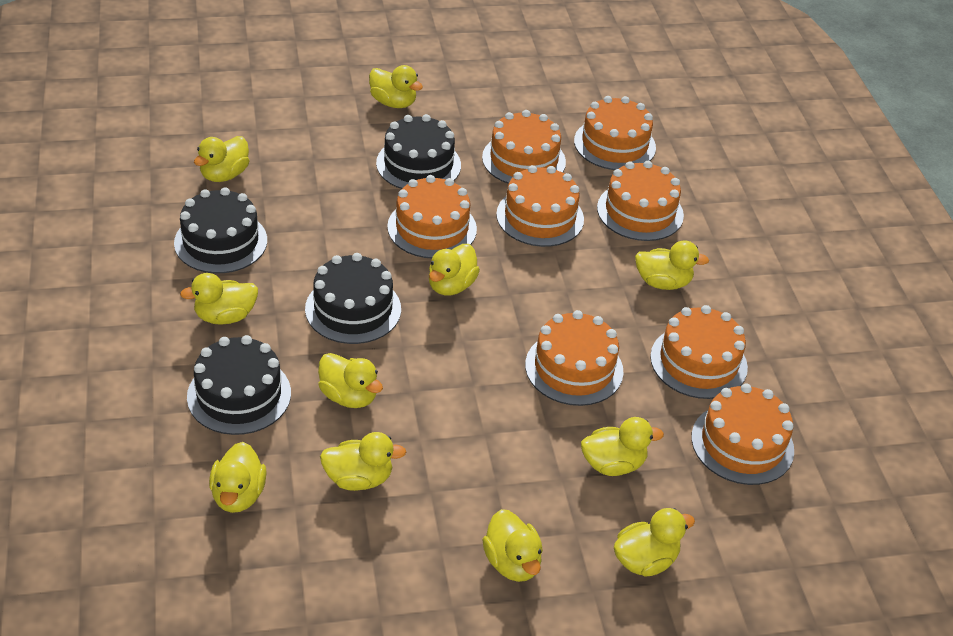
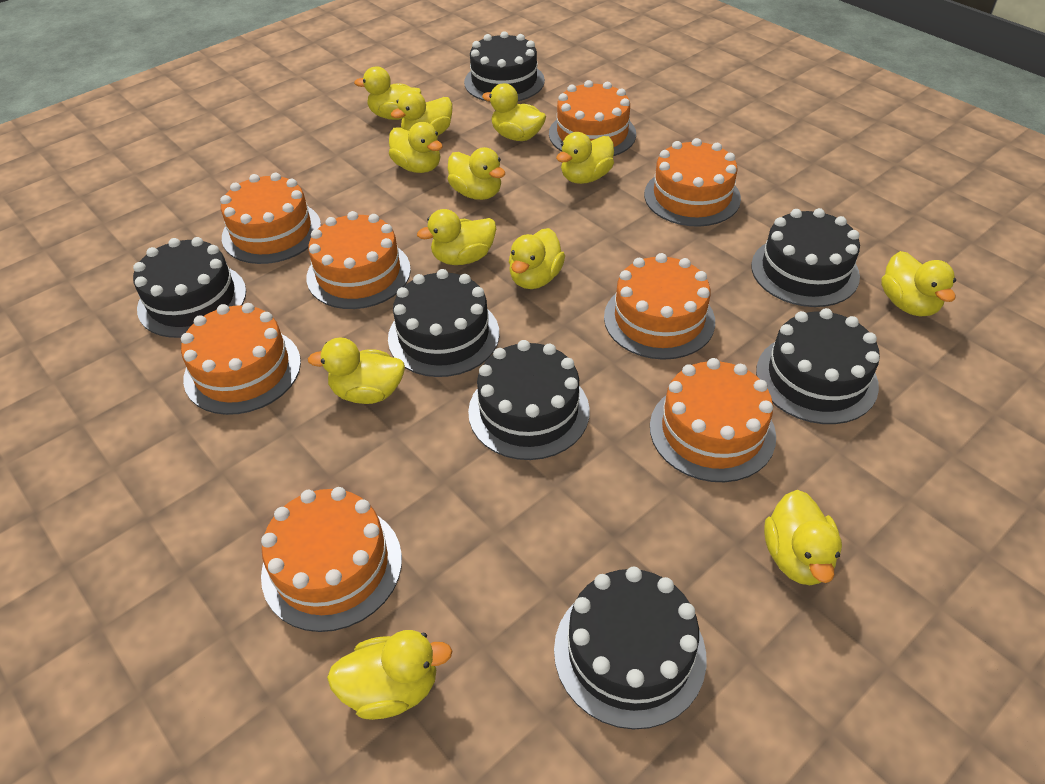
black cake: 4 -> 7
yellow duck: 11 -> 12

